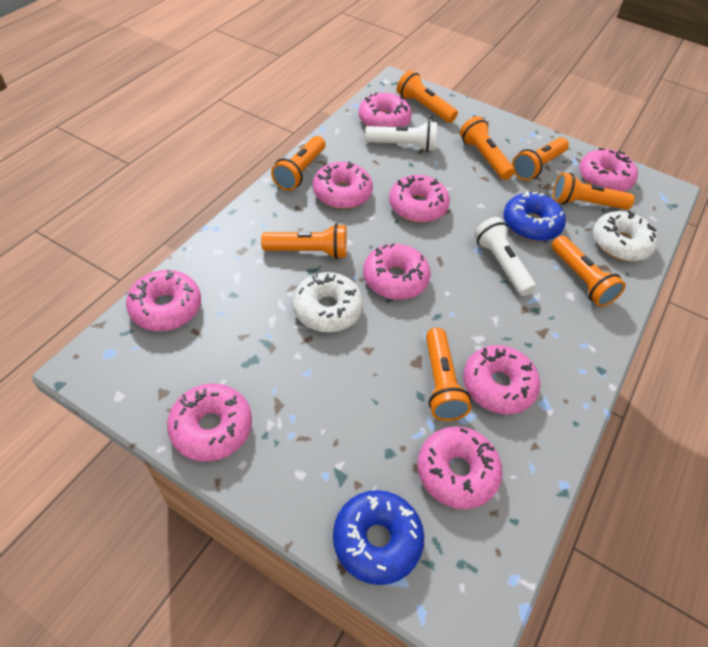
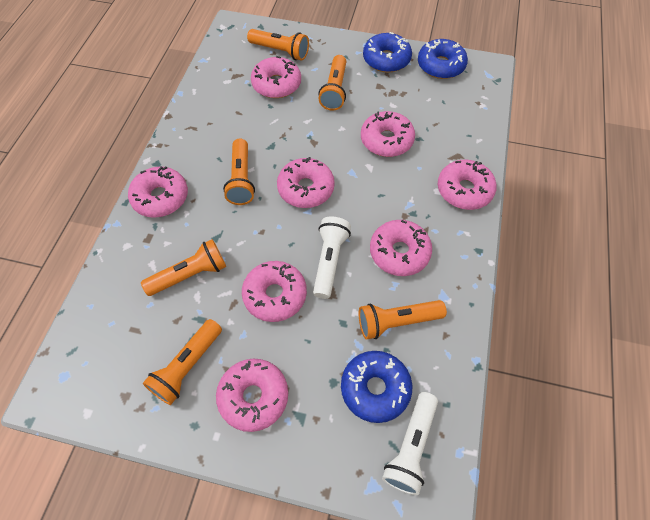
blue donut: 2 -> 3
orange flashlight: 8 -> 6
pink donut: 9 -> 8
white donut: 2 -> 0

